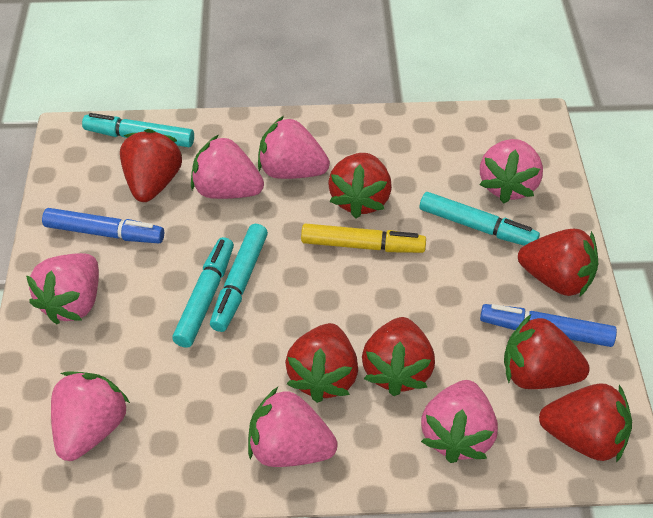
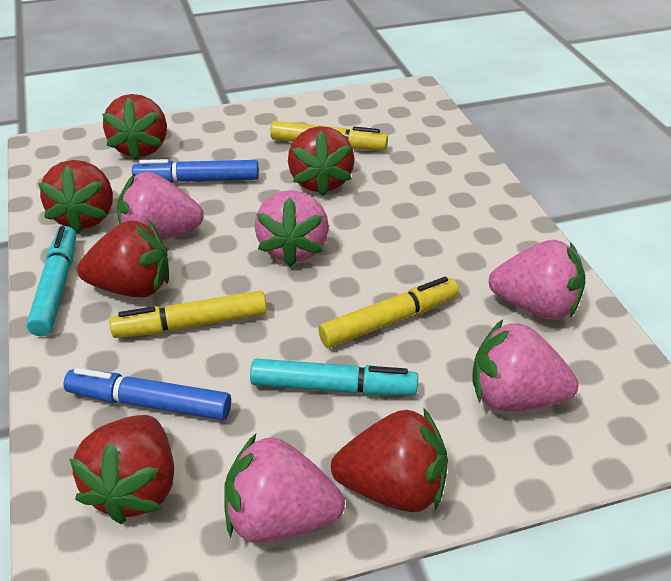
pink strawberry: 7 -> 5
red strawberry: 7 -> 6
turquoise marker: 4 -> 2
yellow marker: 1 -> 3

